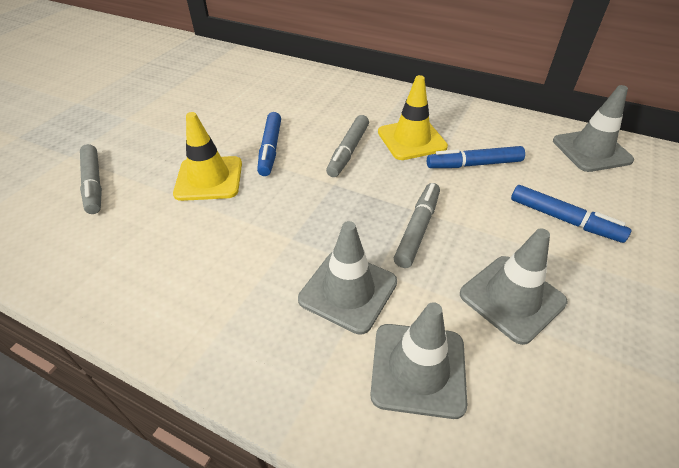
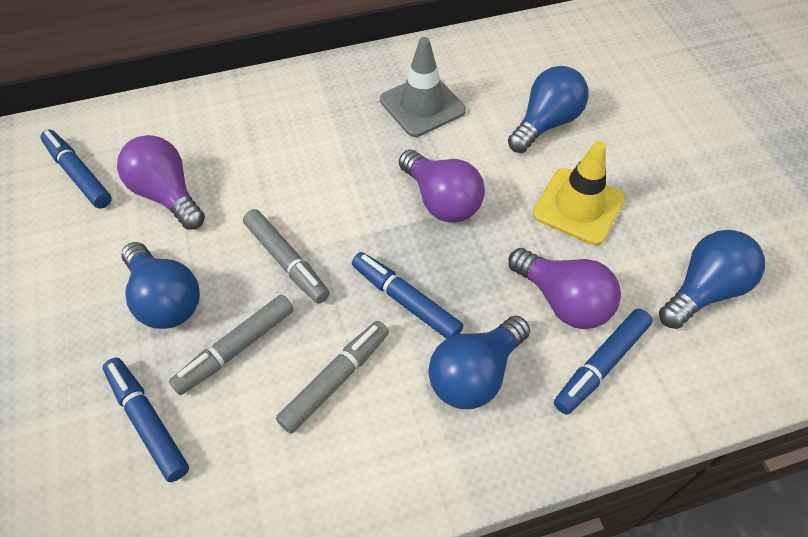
blue light bulb: 0 -> 4
blue marker: 3 -> 4
grey traffic cone: 4 -> 1
purple light bulb: 0 -> 3
yellow traffic cone: 2 -> 1

